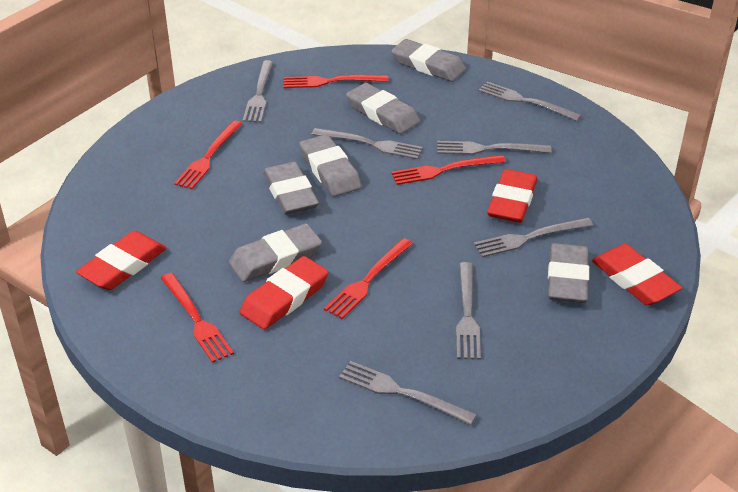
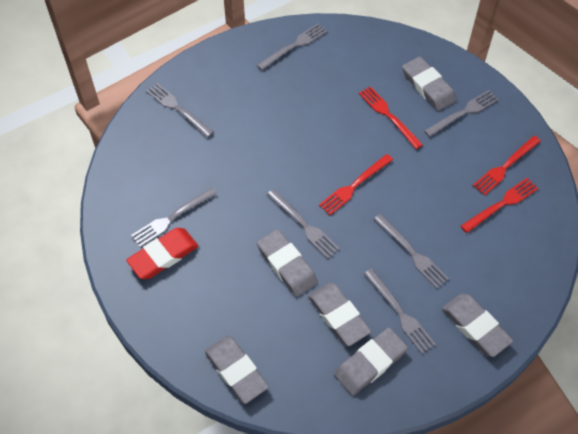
red eraser: 4 -> 1
red fork: 5 -> 4

